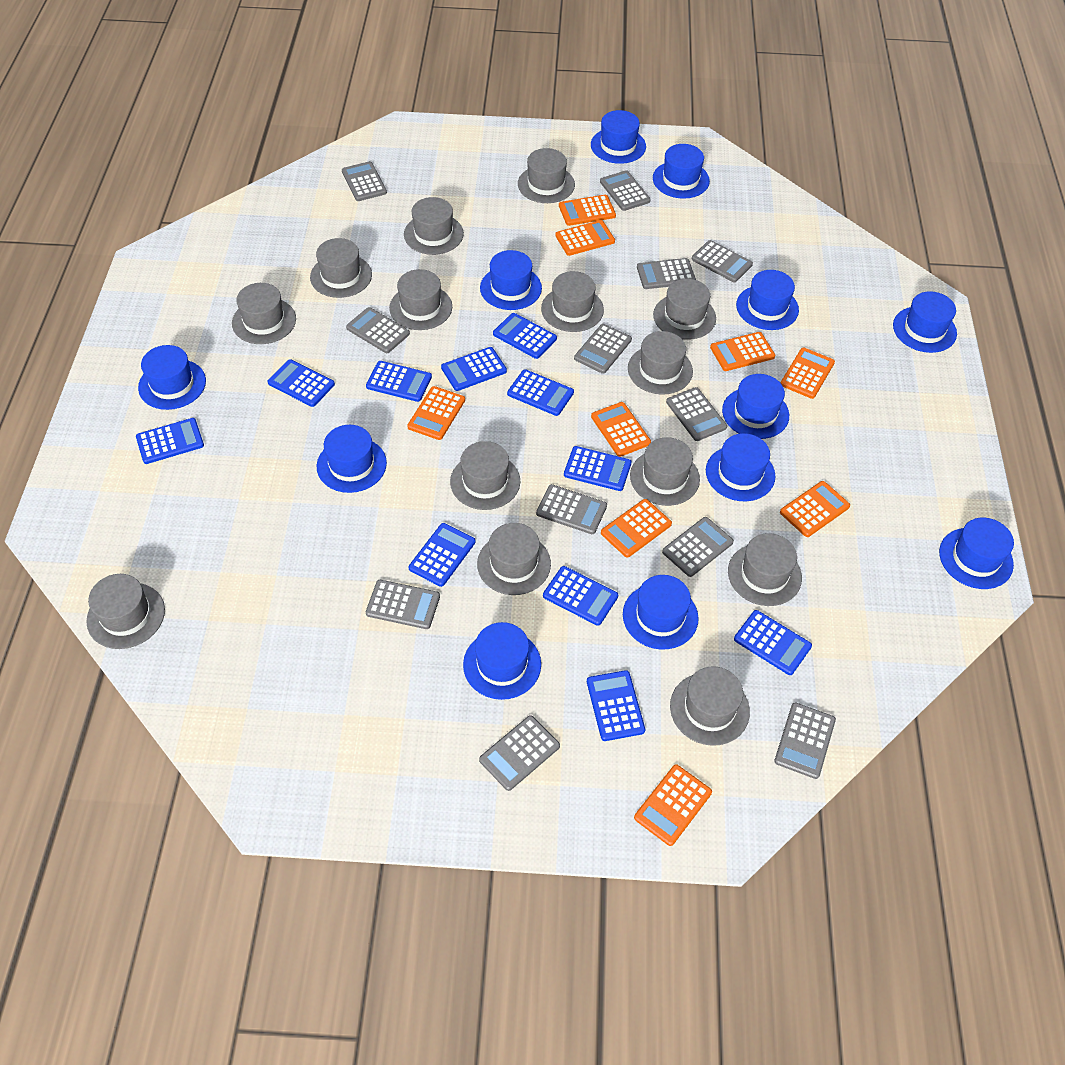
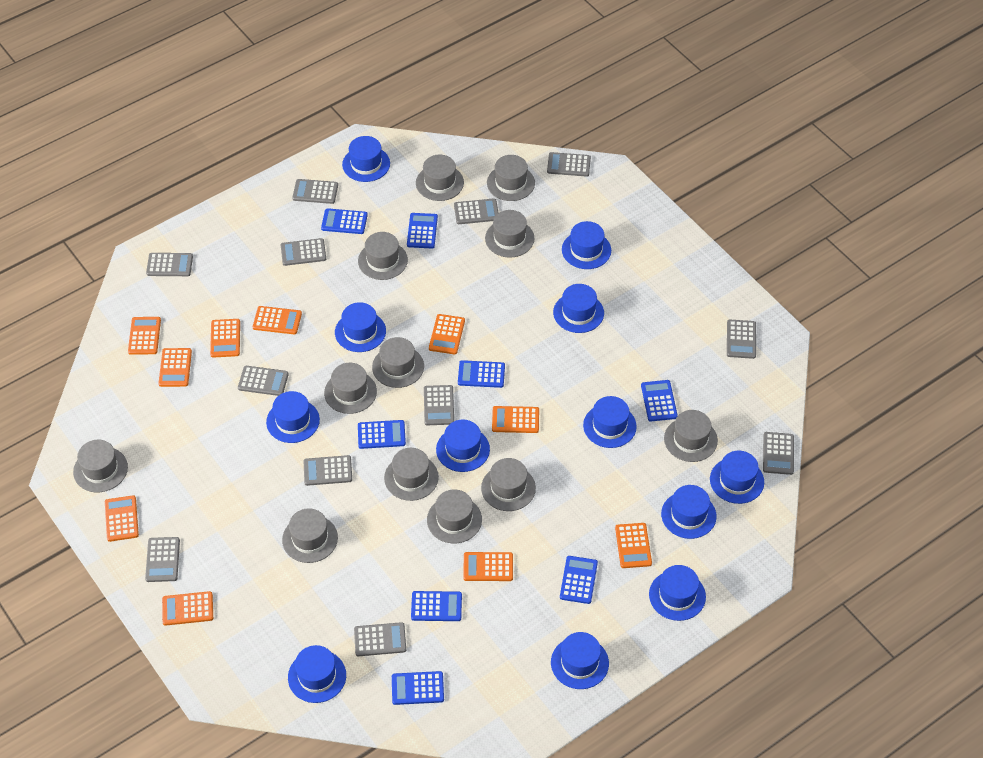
blue calculator: 11 -> 8
grey hat: 14 -> 12
orange calculator: 9 -> 10

